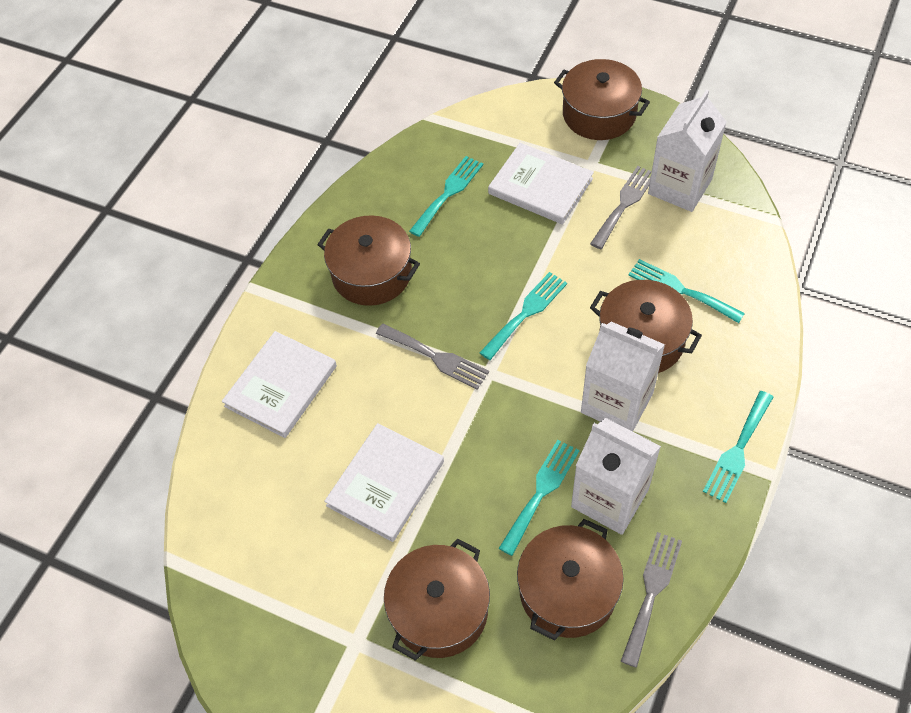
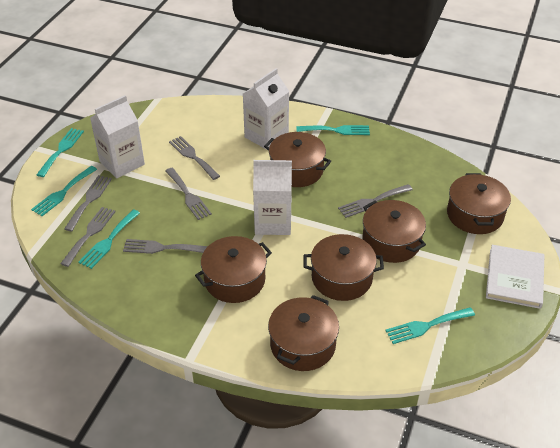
brown pot: 5 -> 6
grey fork: 3 -> 6
white book: 3 -> 1

